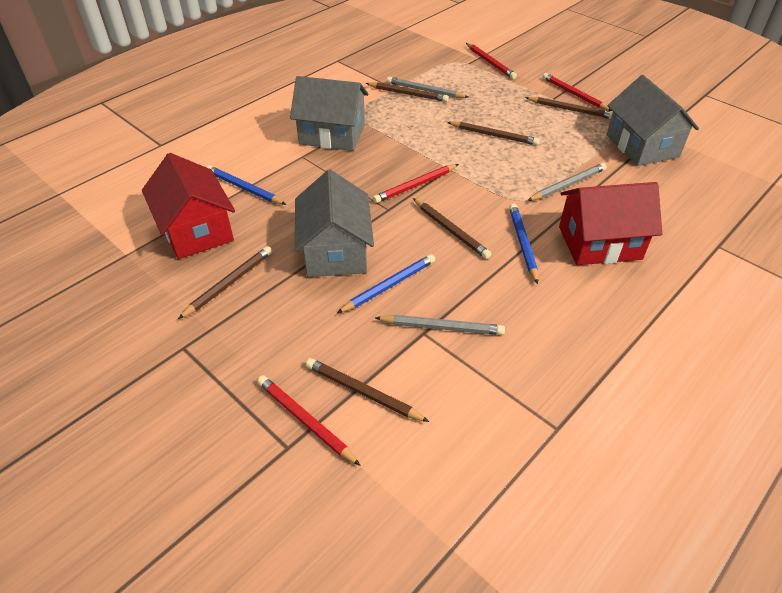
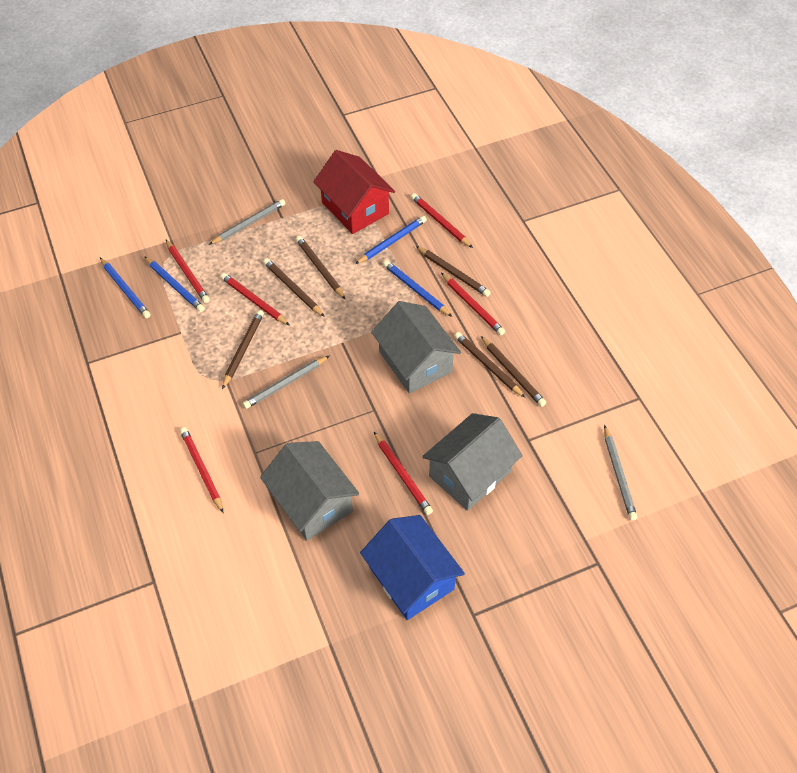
blue house: 0 -> 1
blue pencil: 3 -> 4
red house: 2 -> 1
red pencil: 4 -> 6

